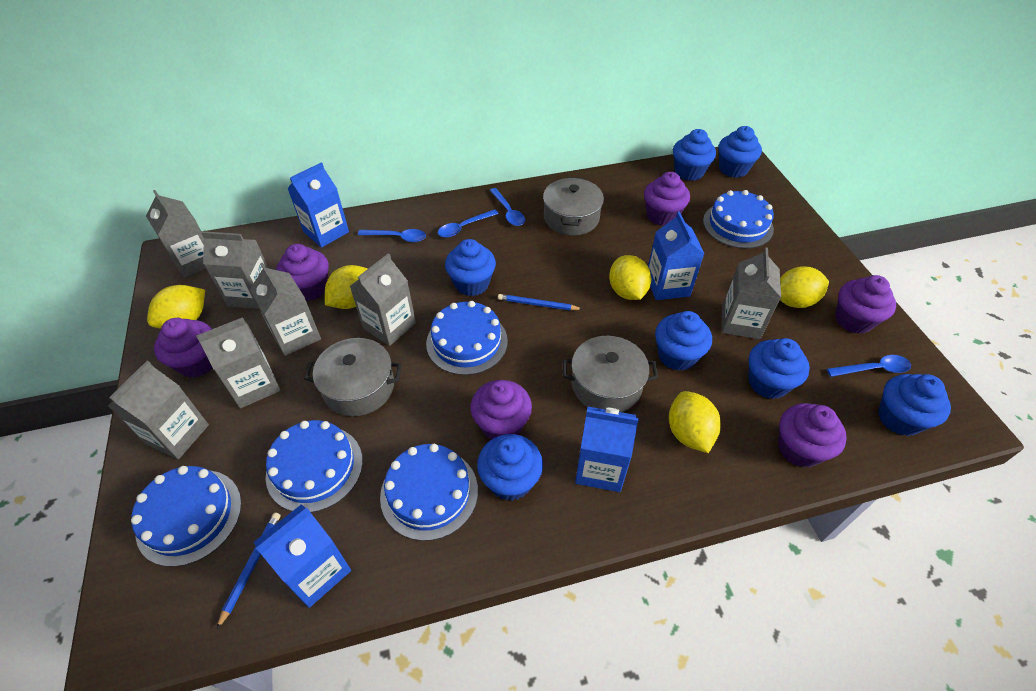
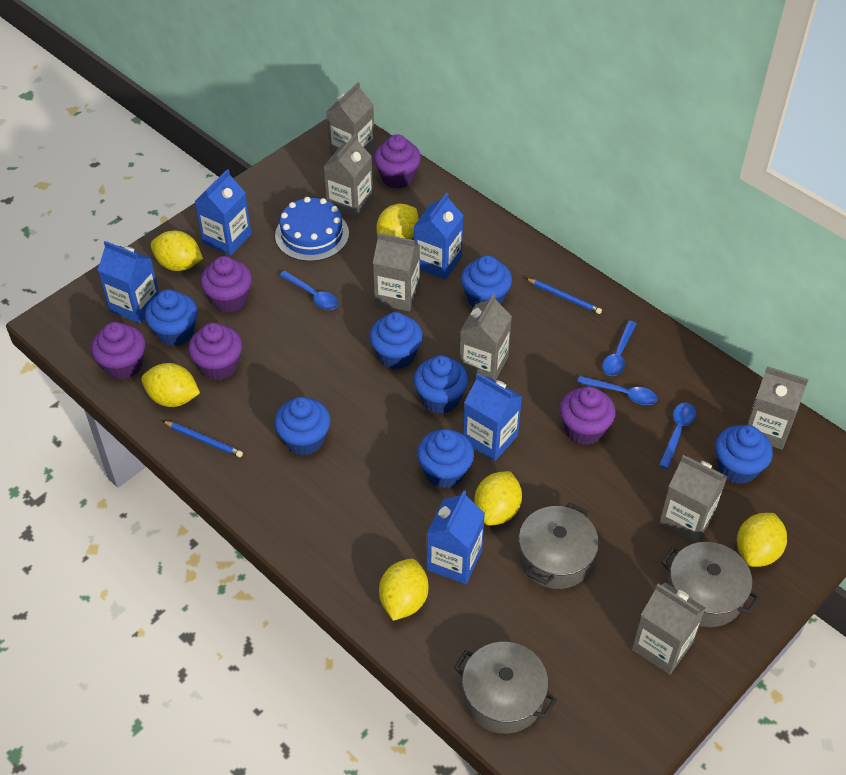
blue cake: 5 -> 1
blue carton: 4 -> 5
purple cupcake: 6 -> 5
yellow lemon: 5 -> 6

